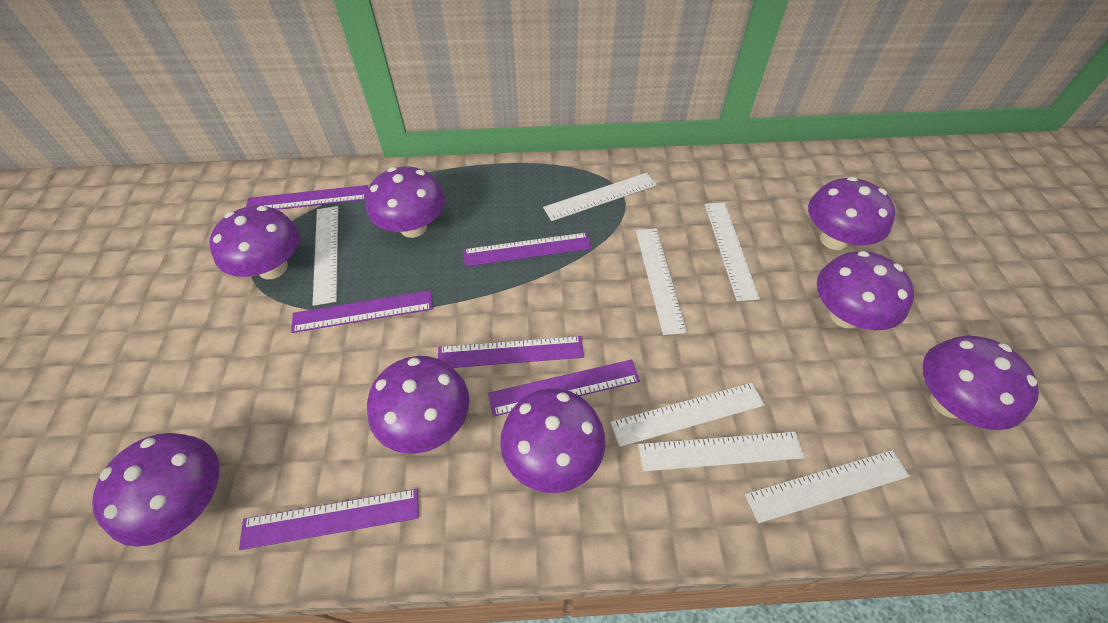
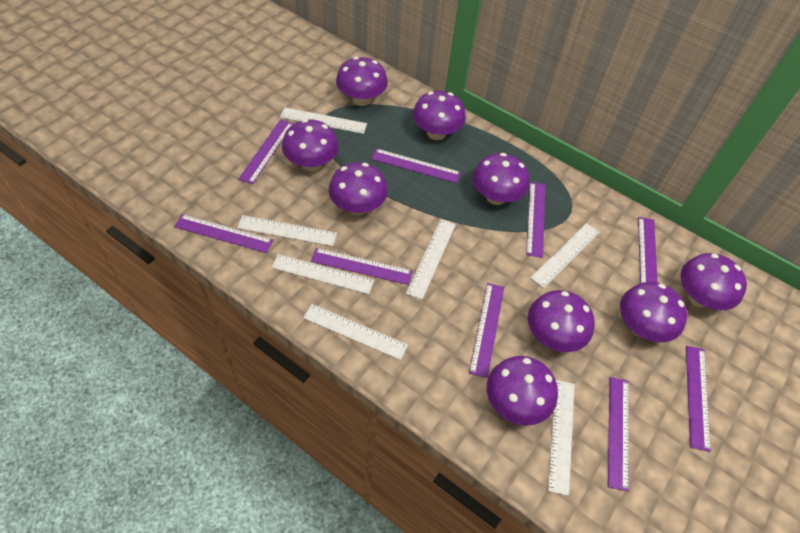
purple mushroom: 8 -> 9
purple ruler: 6 -> 9

